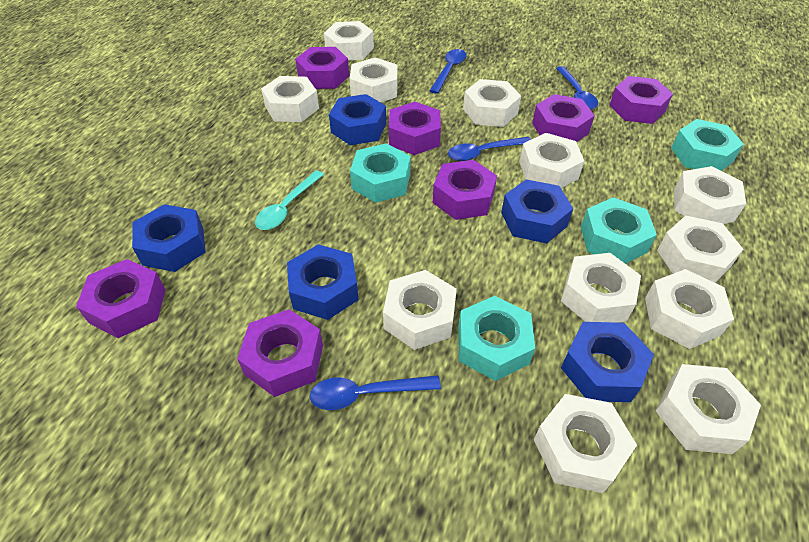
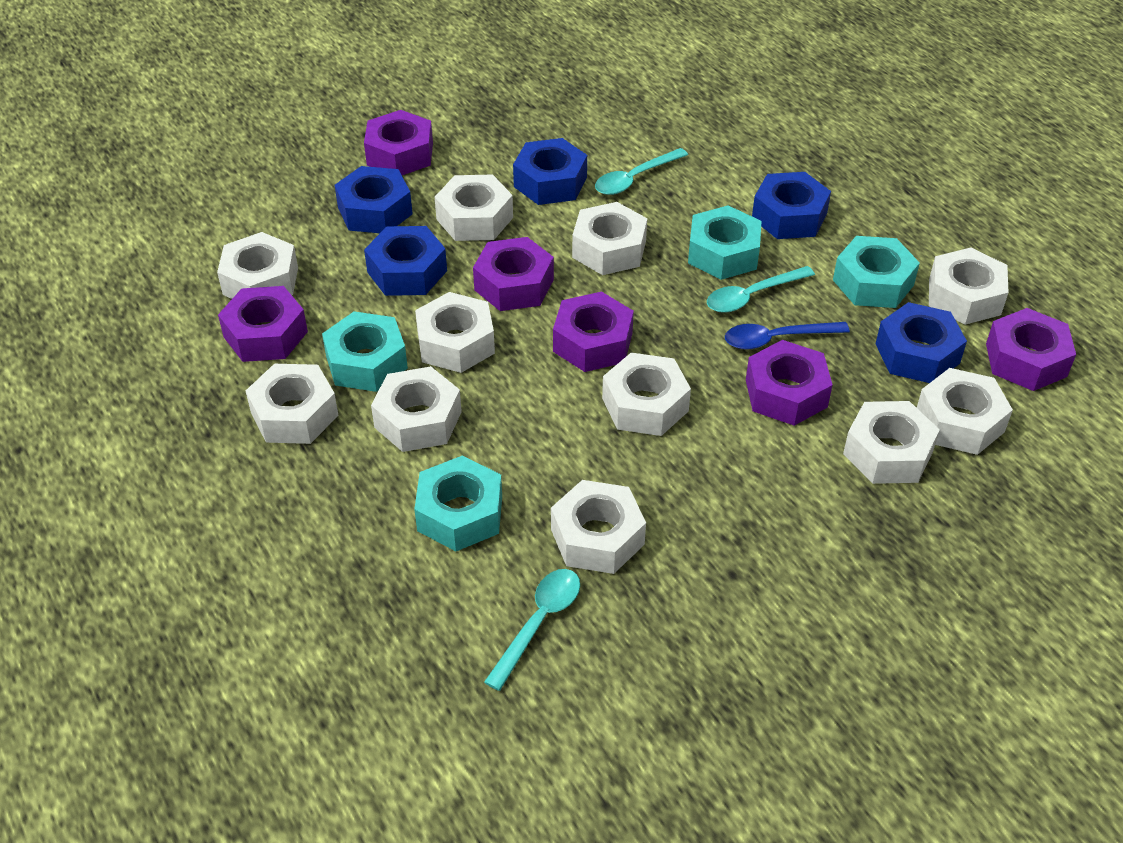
blue spoon: 4 -> 1
purple nut: 7 -> 6
turquoise spoon: 1 -> 3
white nut: 12 -> 11

